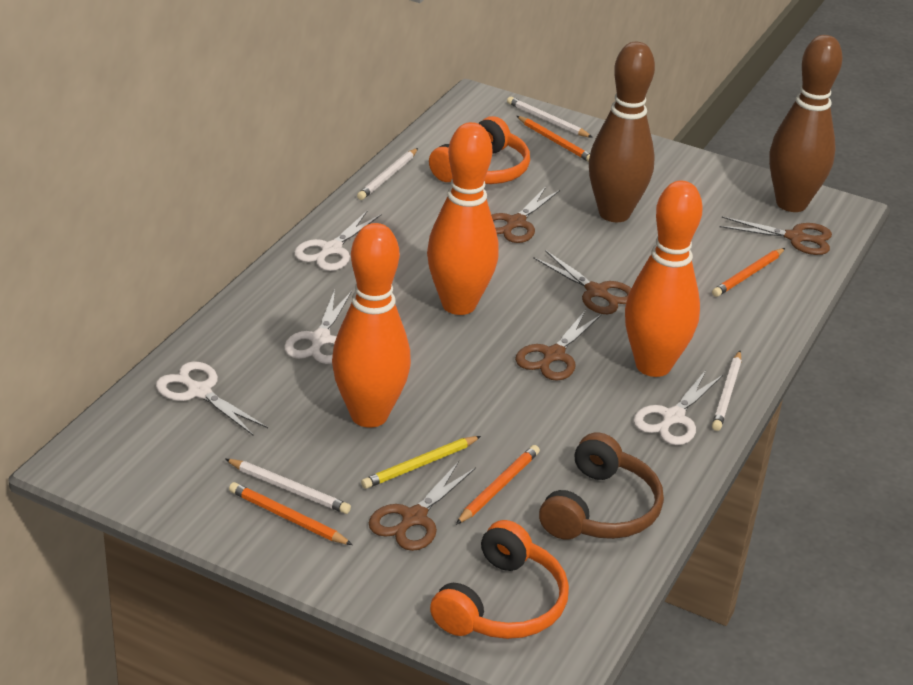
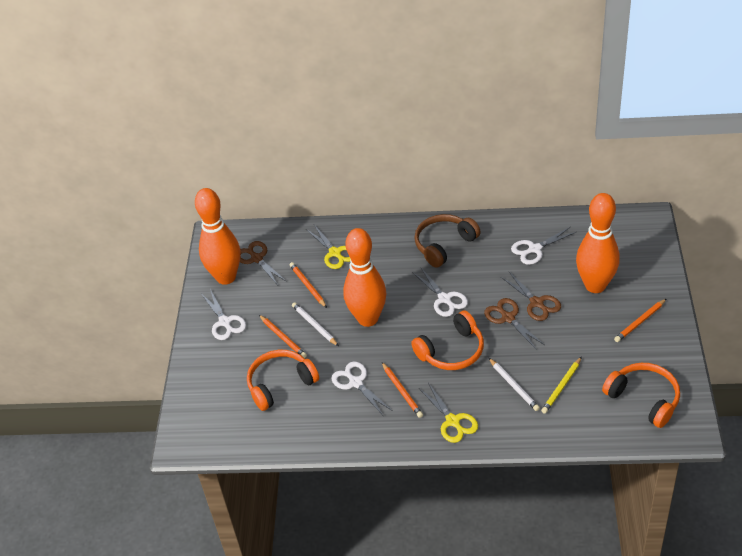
brown bowling pin: 2 -> 0
brown scissors: 5 -> 3
orange headphones: 2 -> 3
white pencil: 4 -> 2
yellow scissors: 0 -> 2

